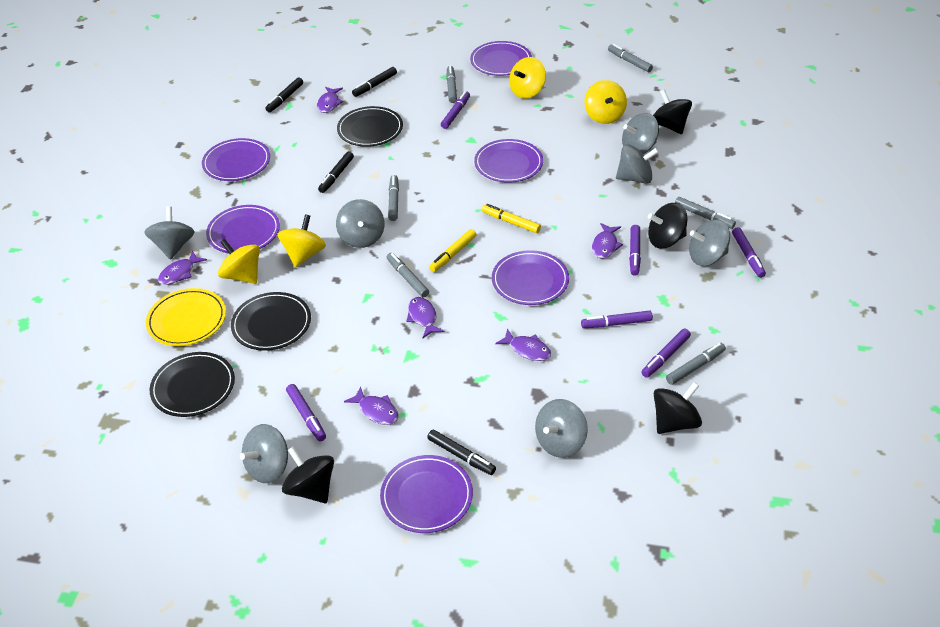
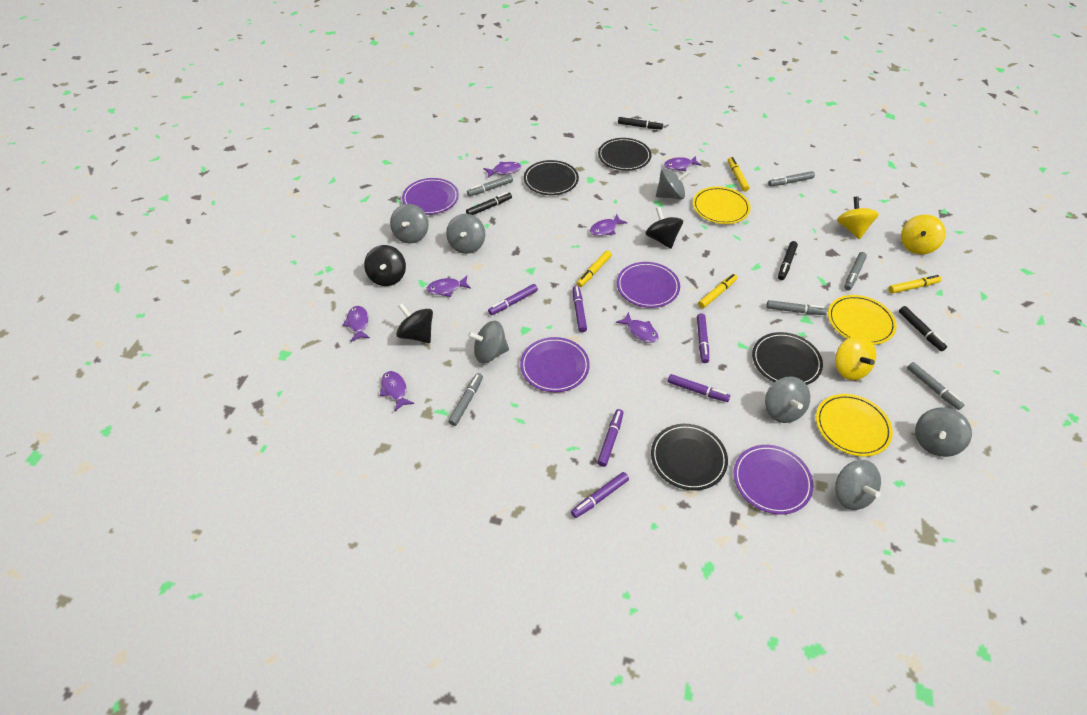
black plate: 3 -> 4
black spinning top: 4 -> 3
purple fish: 6 -> 7
purple plate: 6 -> 4
yellow marker: 2 -> 4
yellow plate: 1 -> 3
yellow spinning top: 4 -> 3

